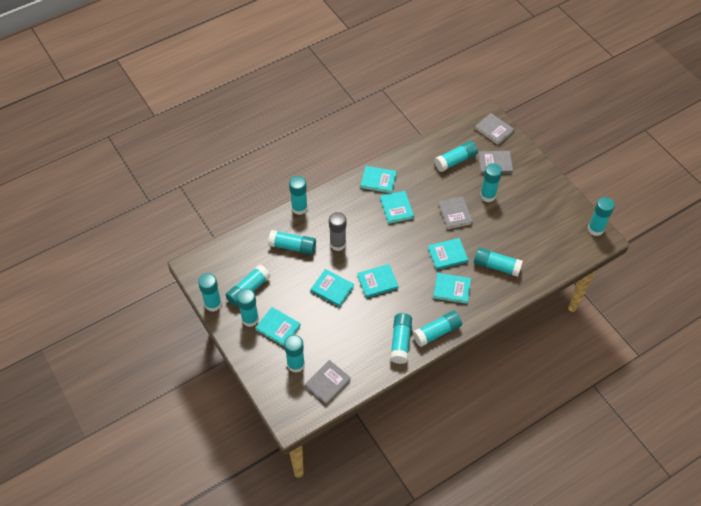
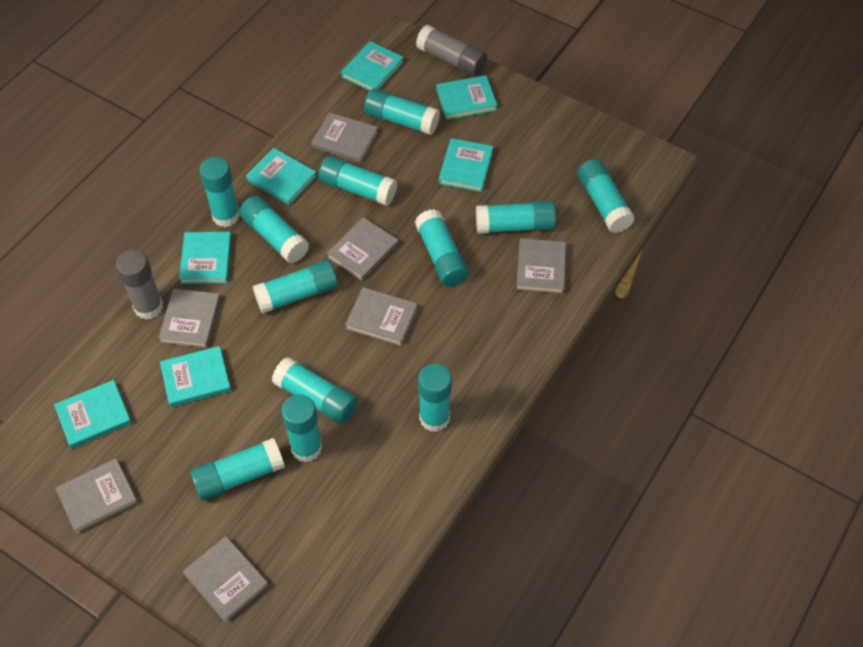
grey book: 4 -> 7
grey glue stick: 1 -> 2

